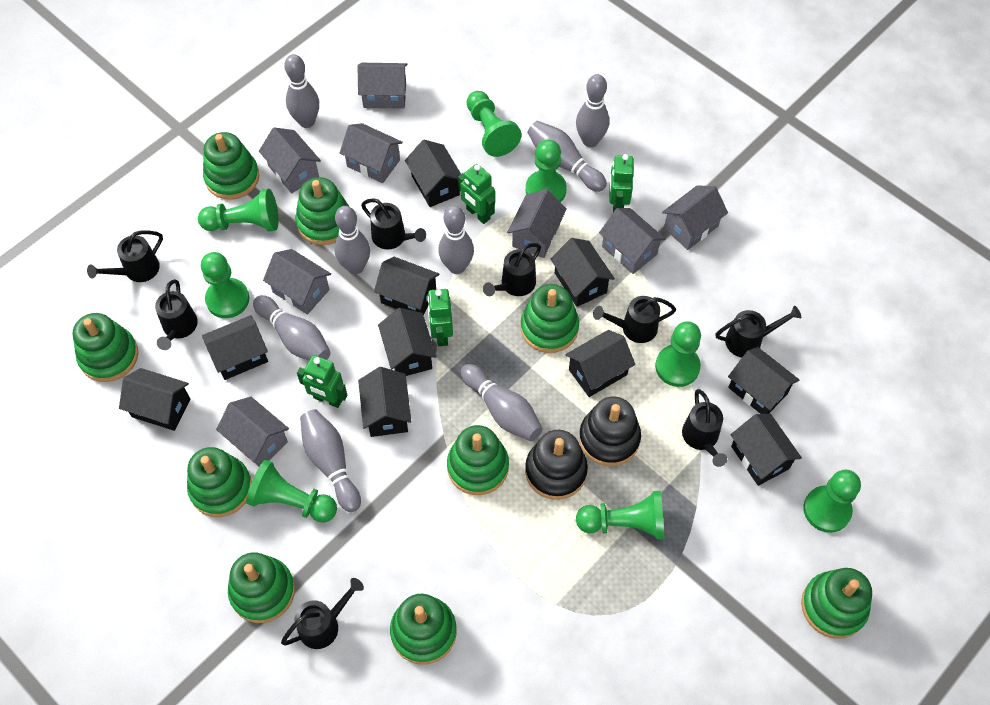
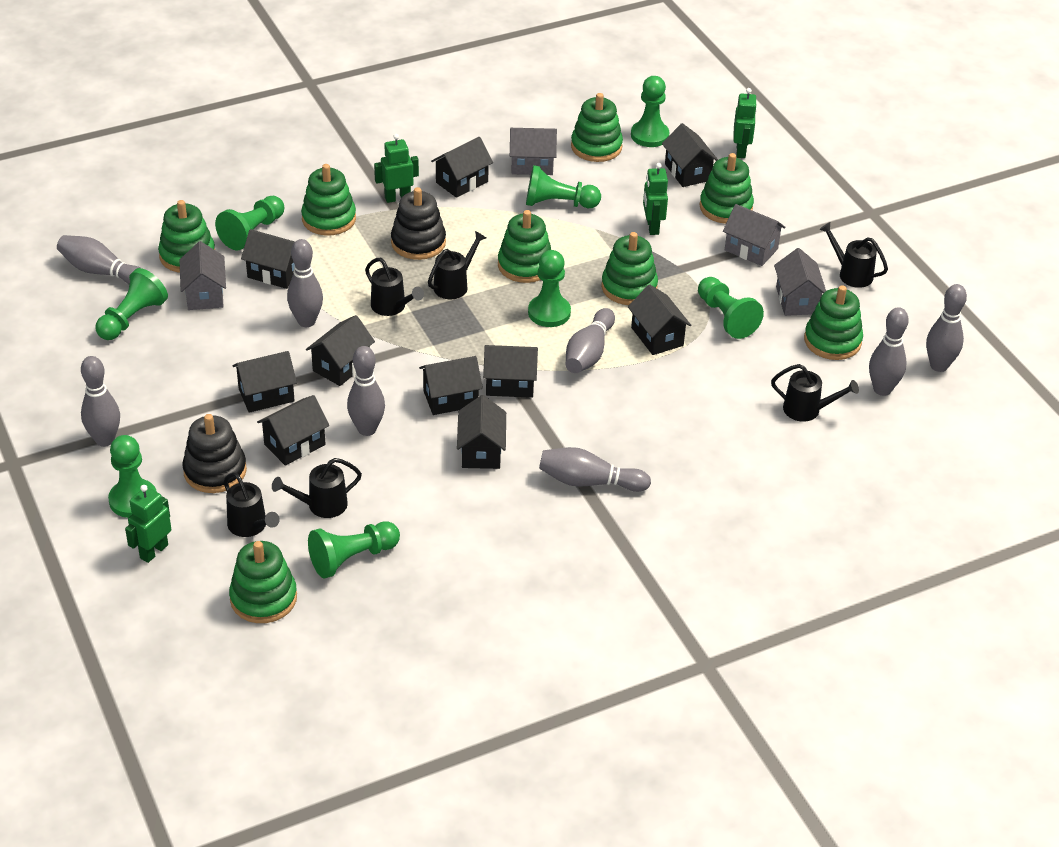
black watering can: 8 -> 6
green stacking toy: 9 -> 8
grey house: 8 -> 4

